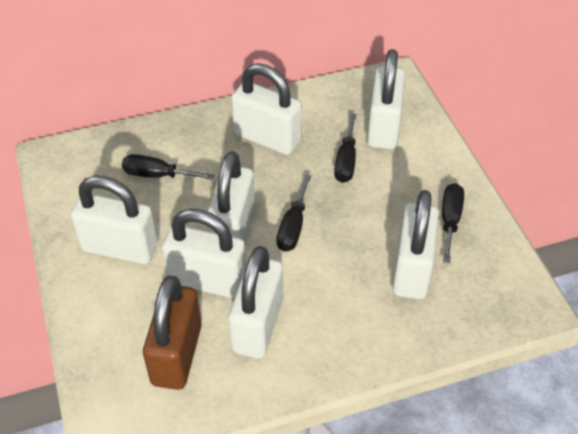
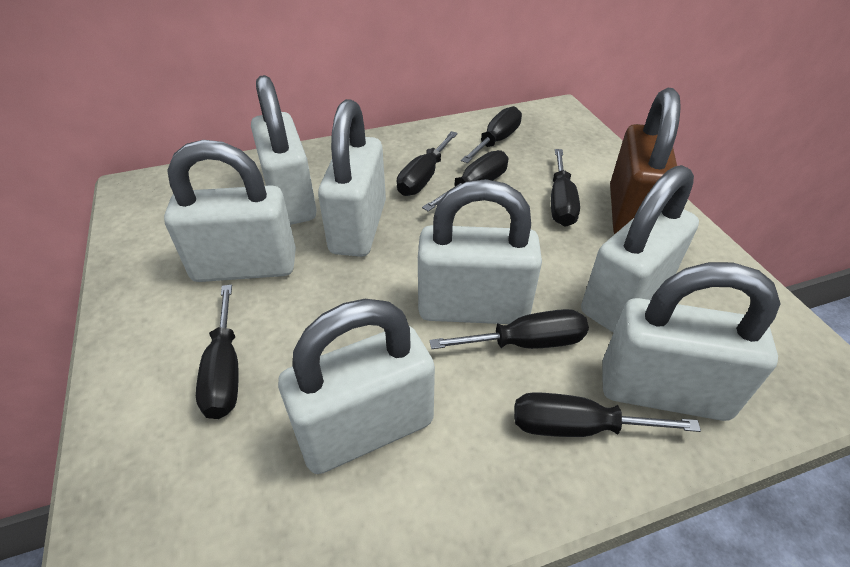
black screwdriver: 4 -> 7

